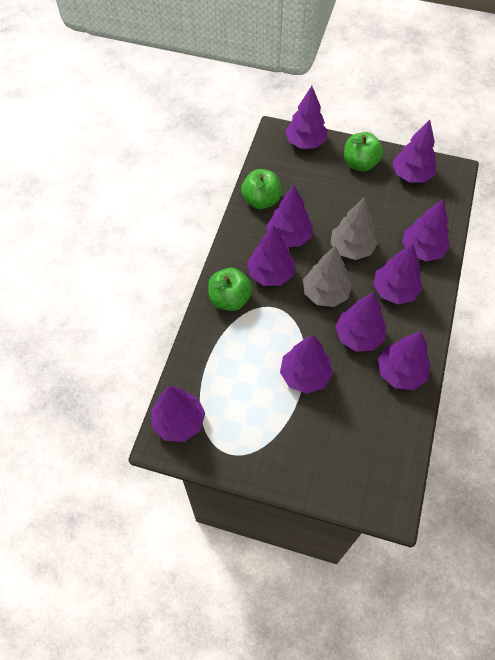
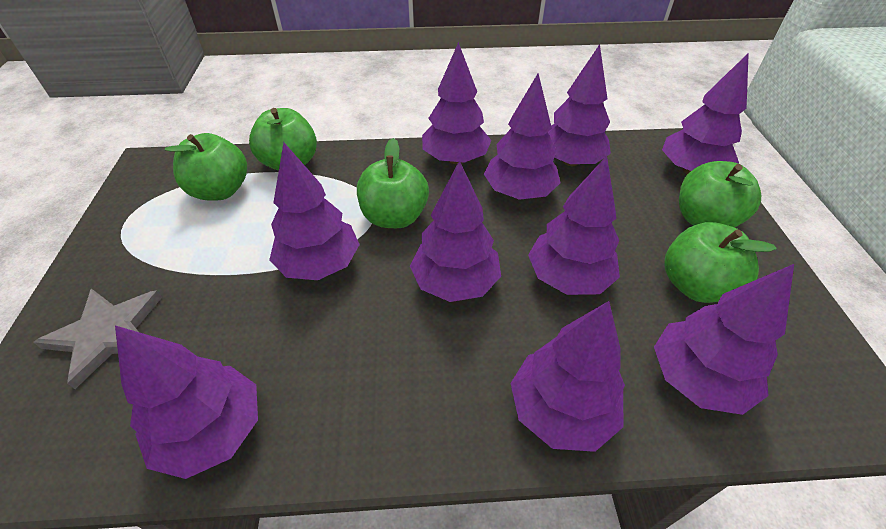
green apple: 3 -> 5
grey star: 0 -> 1
grey tree: 2 -> 0

